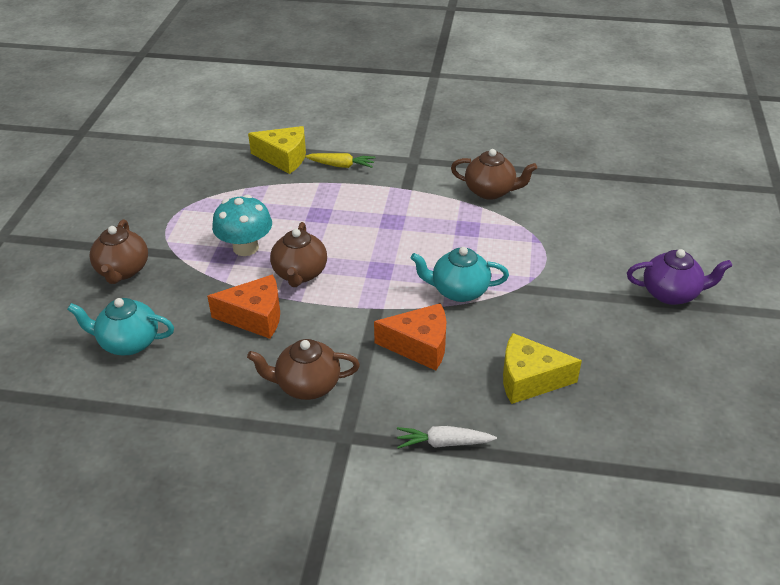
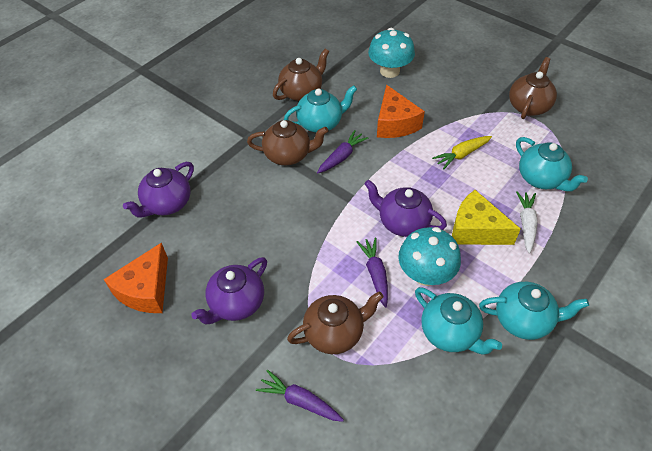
purple carrot: 0 -> 3
purple teapot: 1 -> 3
turquoise mushroom: 1 -> 2
turquoise teapot: 2 -> 4
yellow cheese: 2 -> 1

